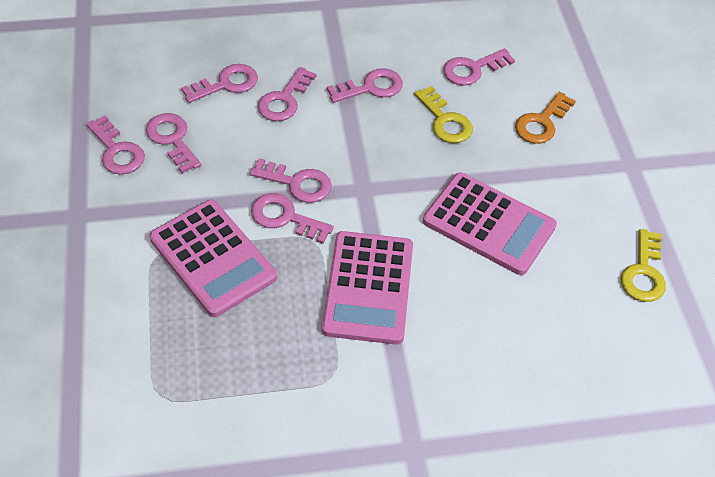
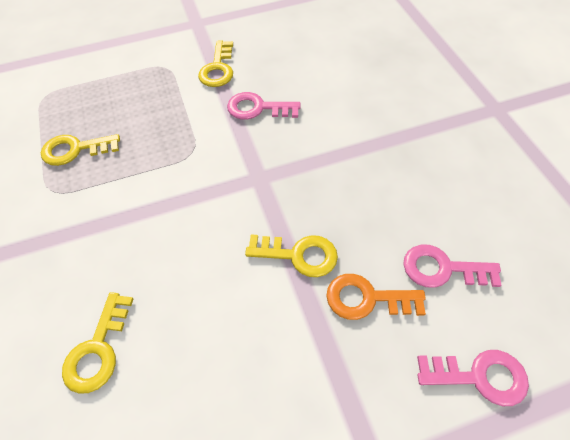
pink calculator: 3 -> 0
pink key: 8 -> 3
yellow key: 2 -> 4

